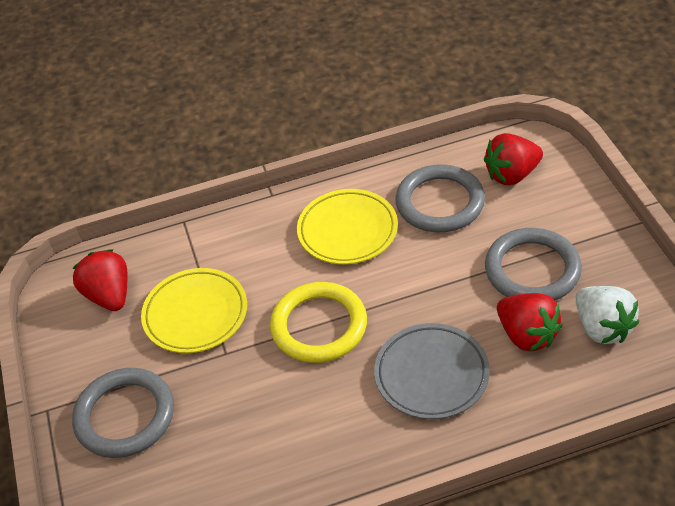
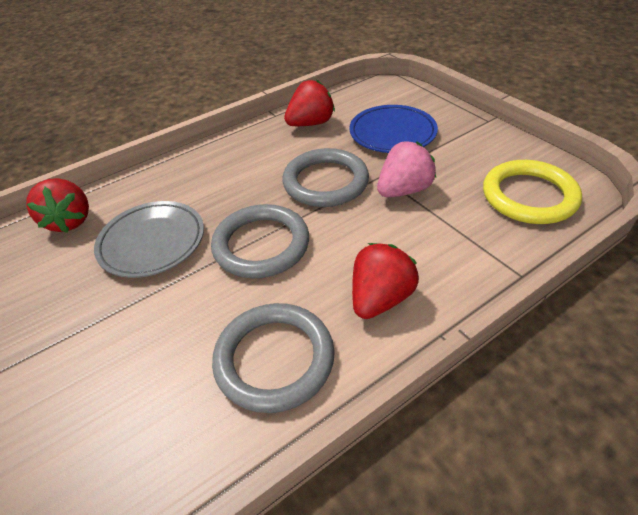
blue plate: 0 -> 1
pink strawberry: 0 -> 1
white strawberry: 1 -> 0
yellow plate: 2 -> 0

